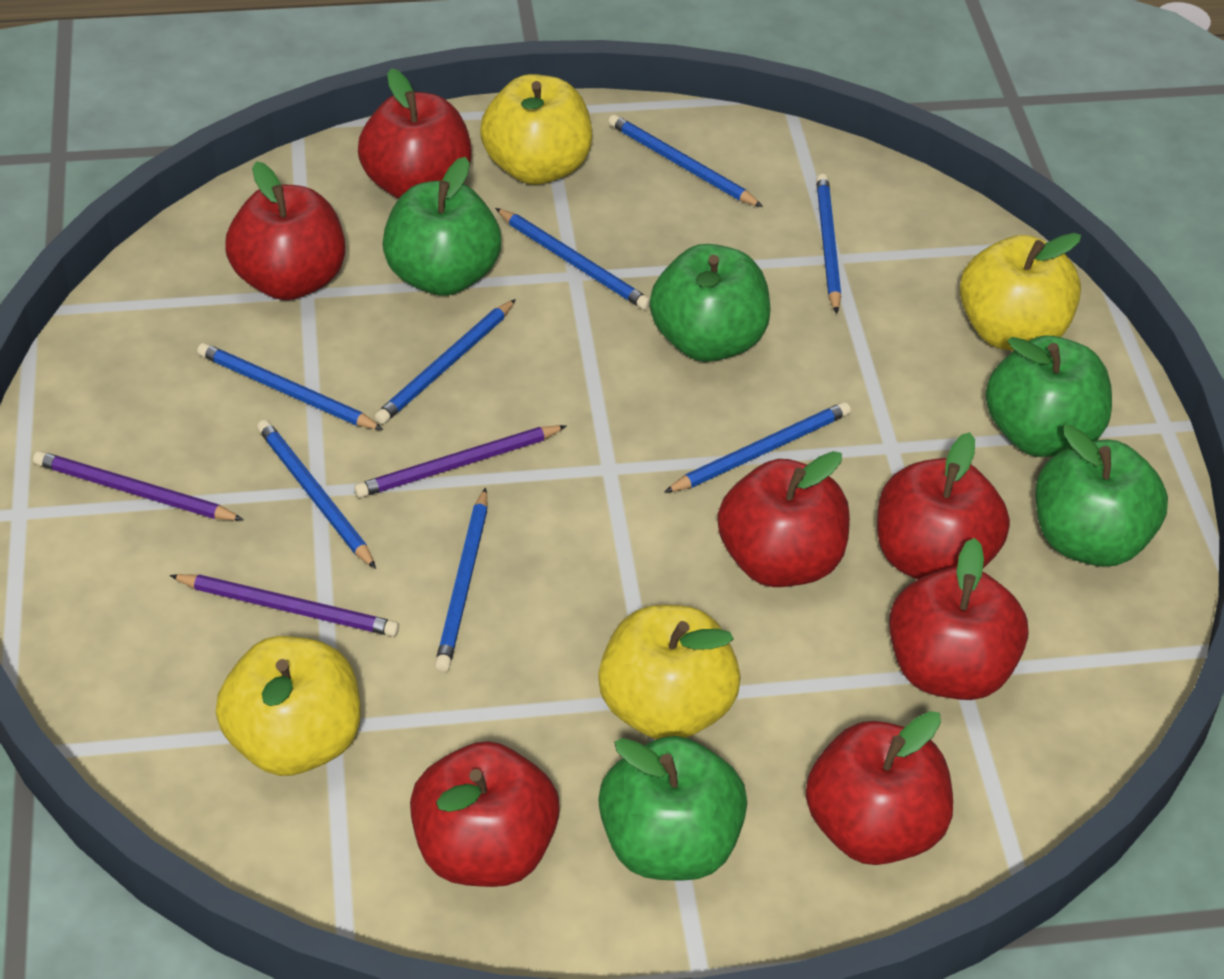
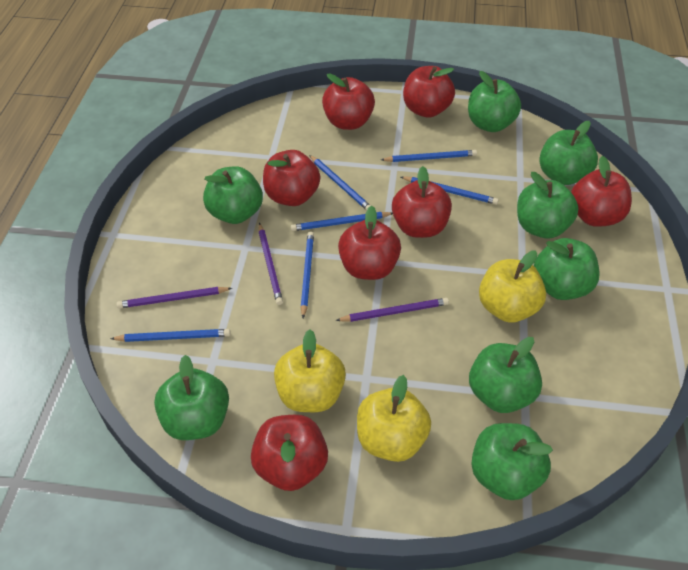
blue pencil: 8 -> 6
green apple: 5 -> 8
yellow apple: 4 -> 3

